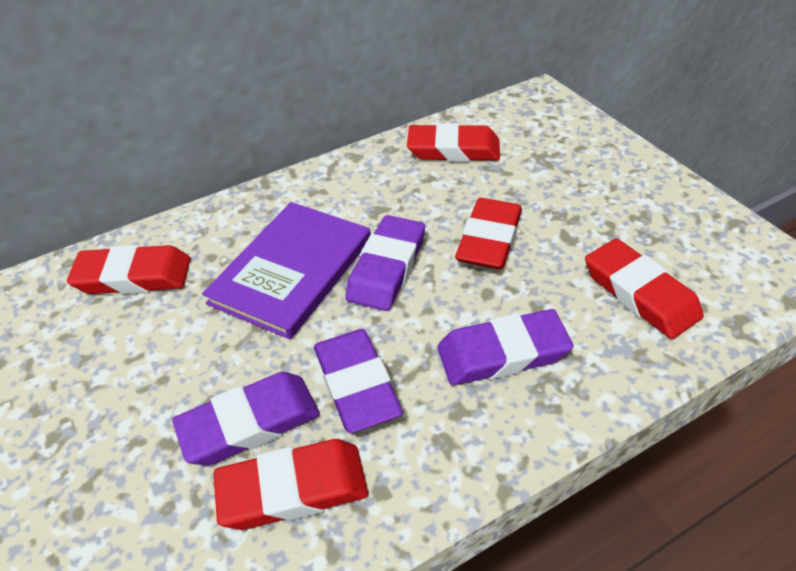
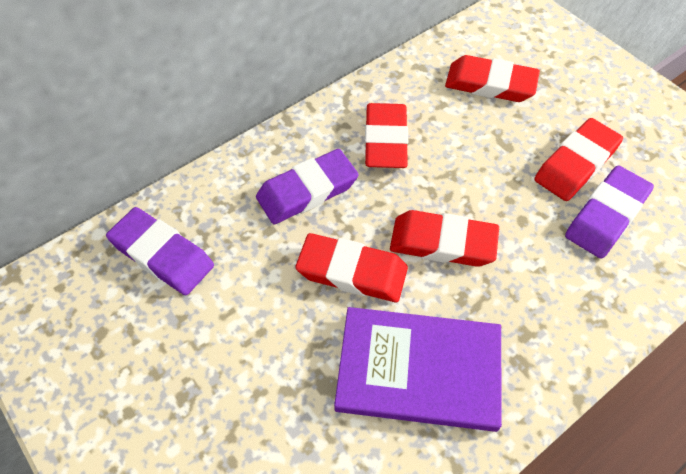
purple eraser: 4 -> 3

